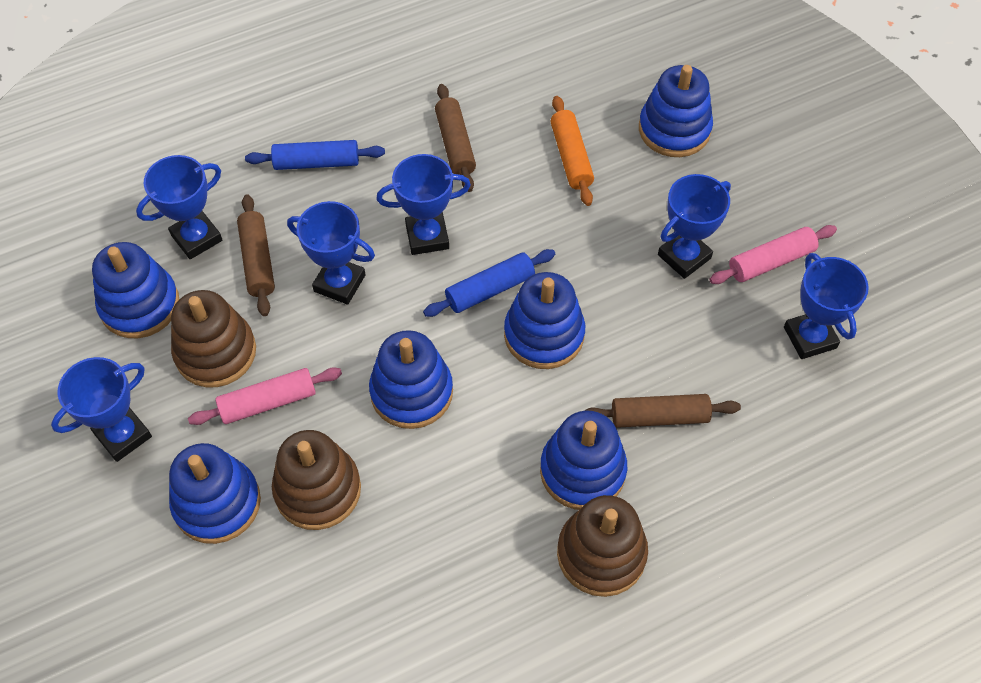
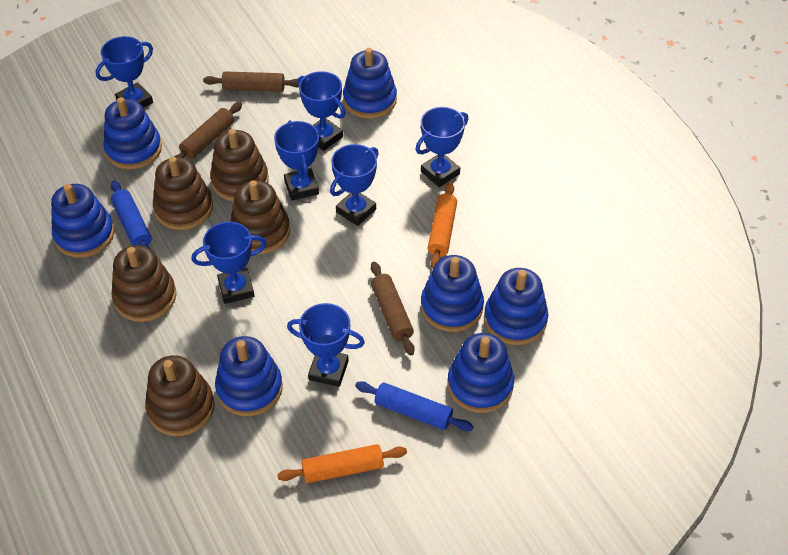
blue stacking toy: 6 -> 7
blue trophy: 6 -> 7
brown stacking toy: 3 -> 5
orange rolling pin: 1 -> 2
pink rolling pin: 2 -> 0

